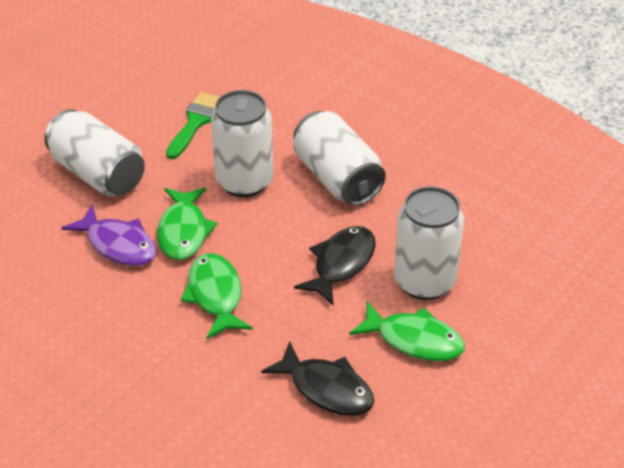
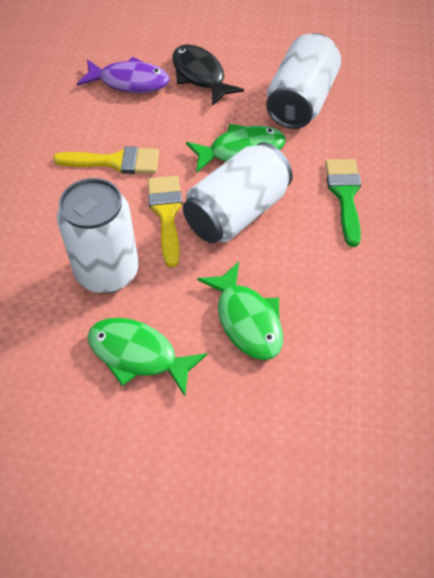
black fish: 2 -> 1
white can: 4 -> 3
yellow brush: 0 -> 2

